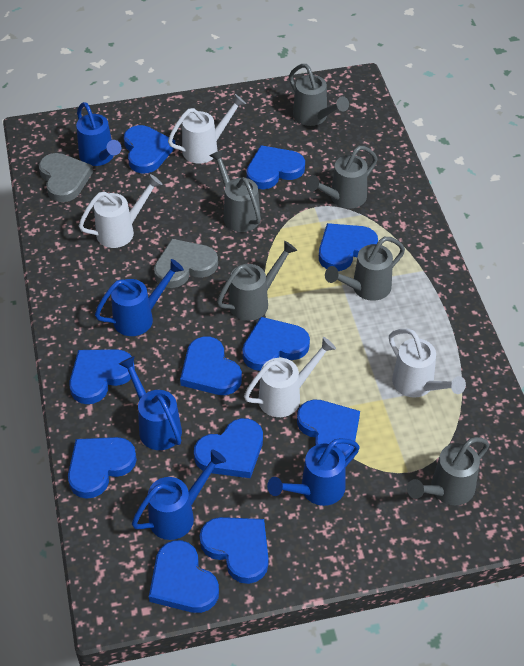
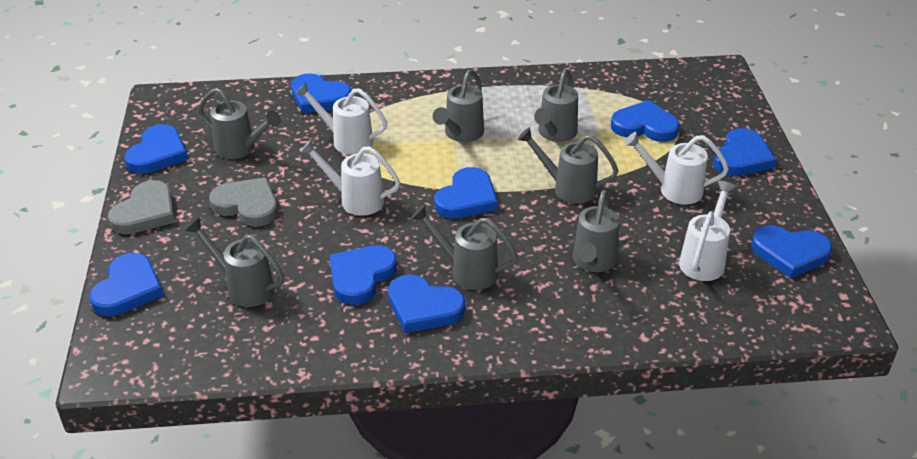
blue heart: 11 -> 9
blue watering can: 5 -> 0
grey watering can: 6 -> 7

